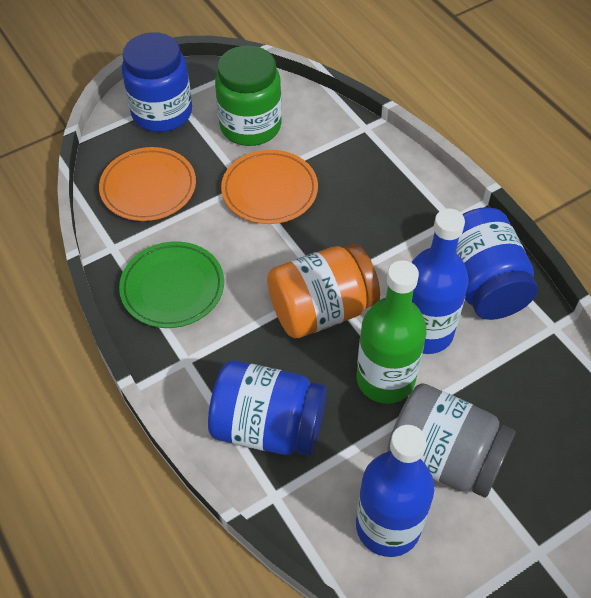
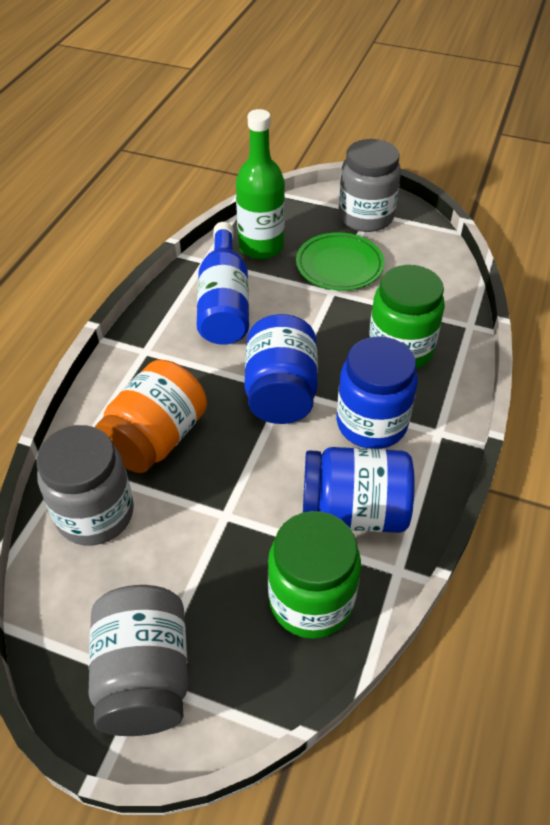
blue bottle: 2 -> 1
green jar: 1 -> 2
grey jar: 1 -> 3
orange plate: 2 -> 0

